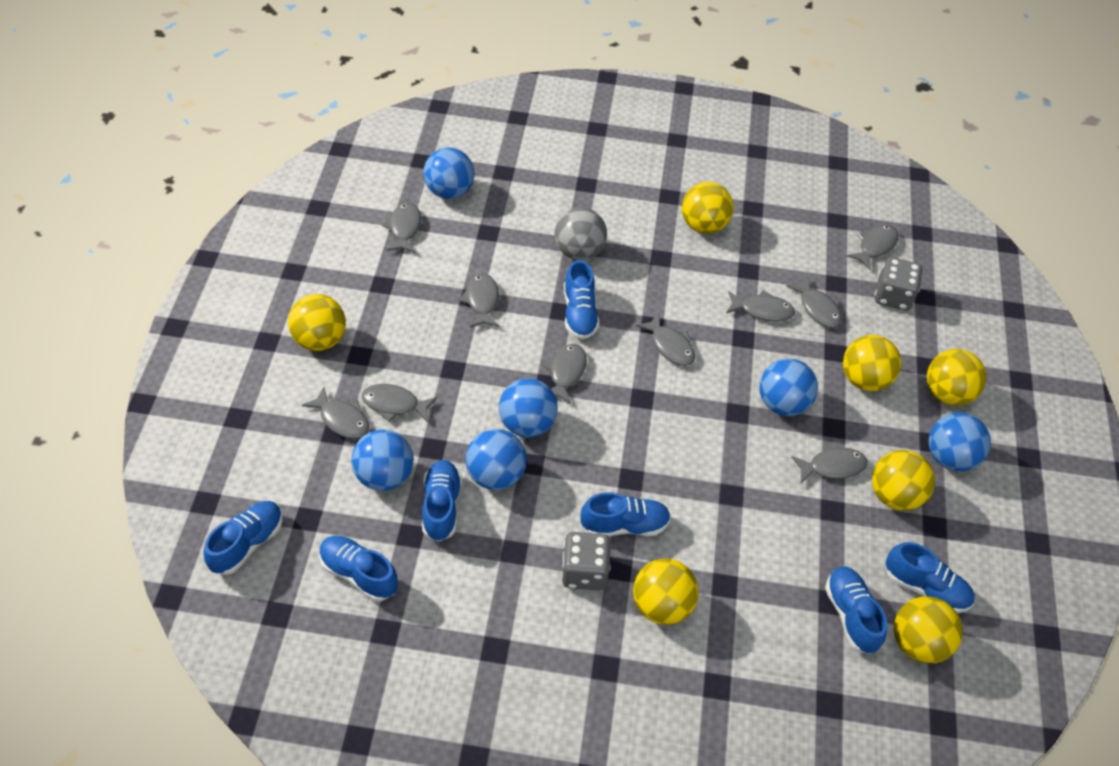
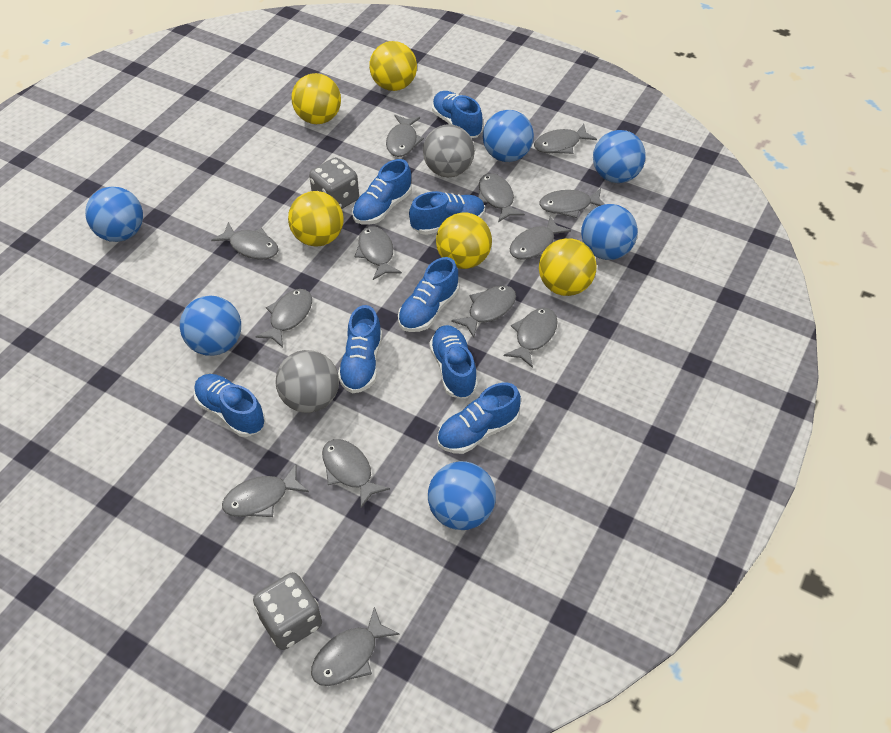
blue shoe: 7 -> 8
grey ball: 1 -> 2
grey fish: 10 -> 13
yellow ball: 7 -> 5

